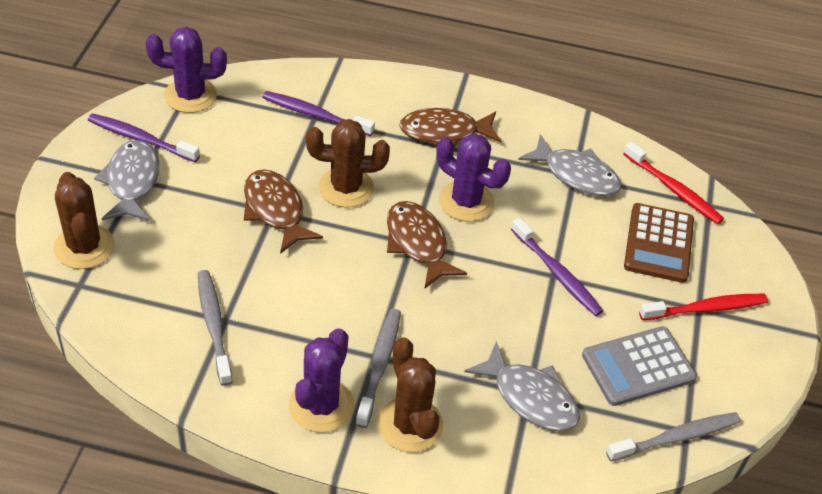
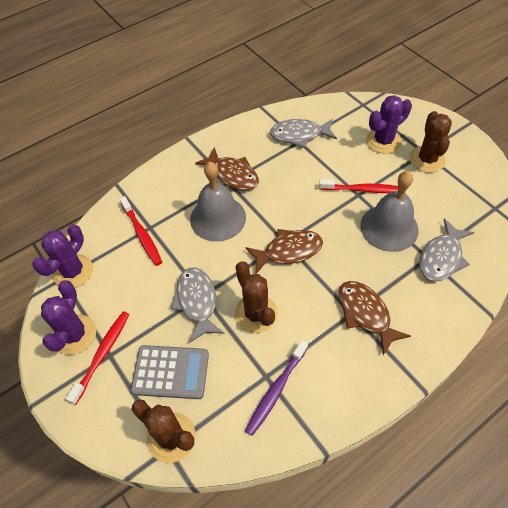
brown calculator: 1 -> 0
grey bell: 0 -> 2
grey toothbrush: 3 -> 0
purple toothbrush: 3 -> 1
red toothbrush: 2 -> 3

